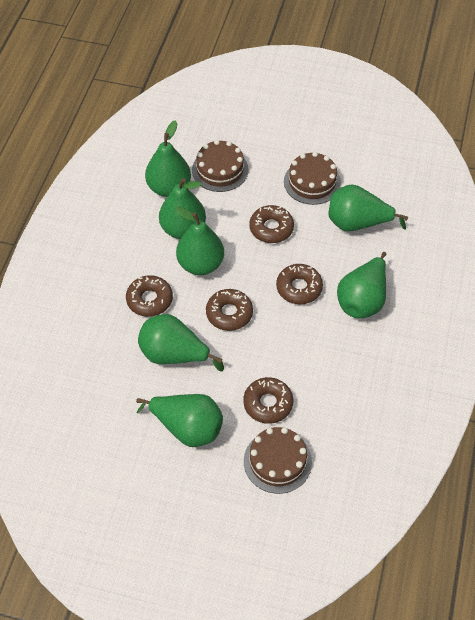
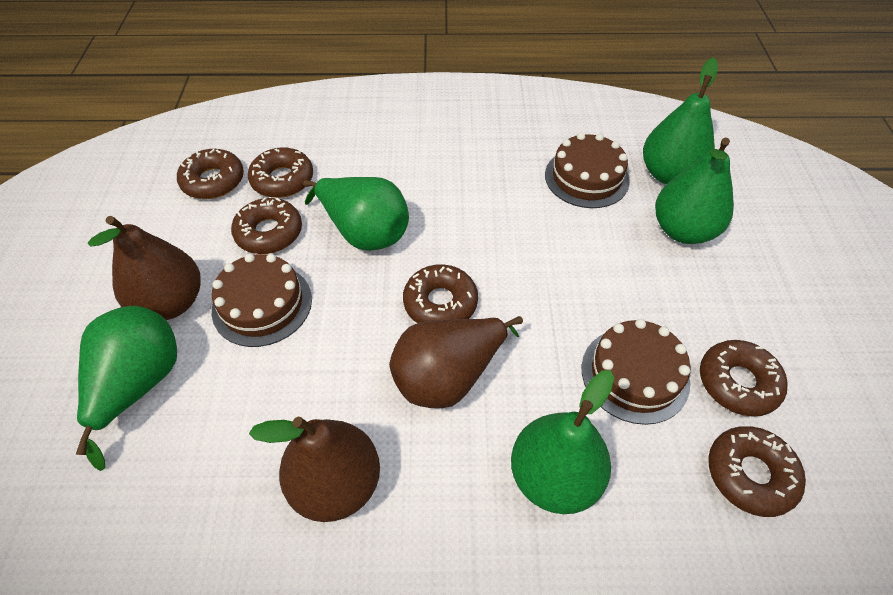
brown donut: 5 -> 6
brown pear: 0 -> 3
green pear: 7 -> 5

